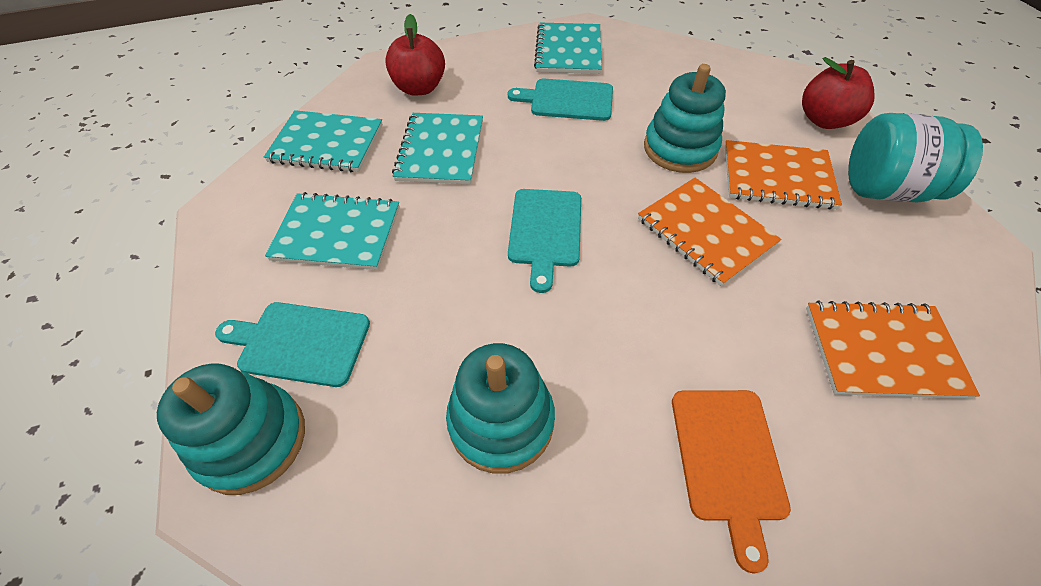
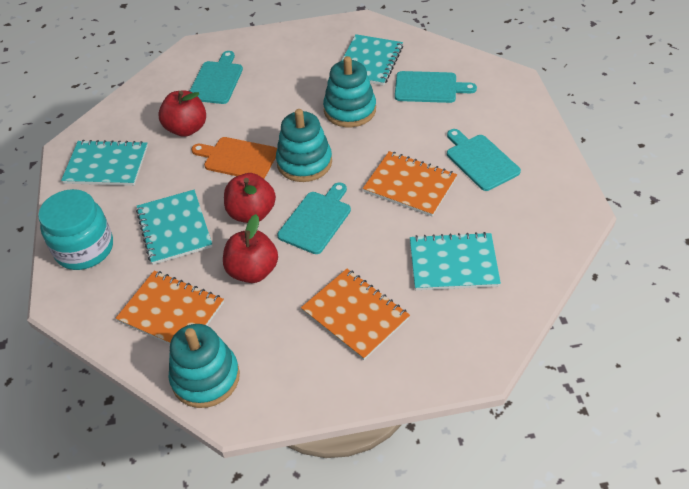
red apple: 2 -> 3
turquoise cutting board: 3 -> 4

